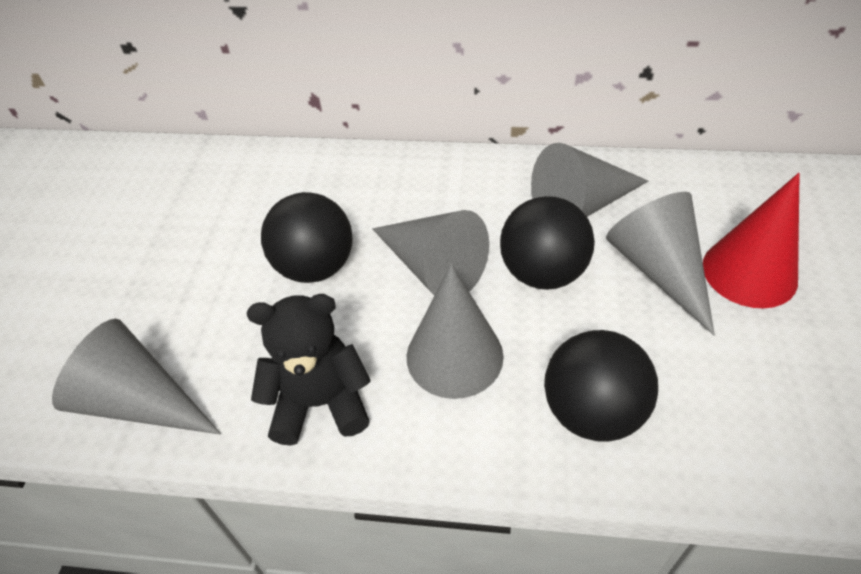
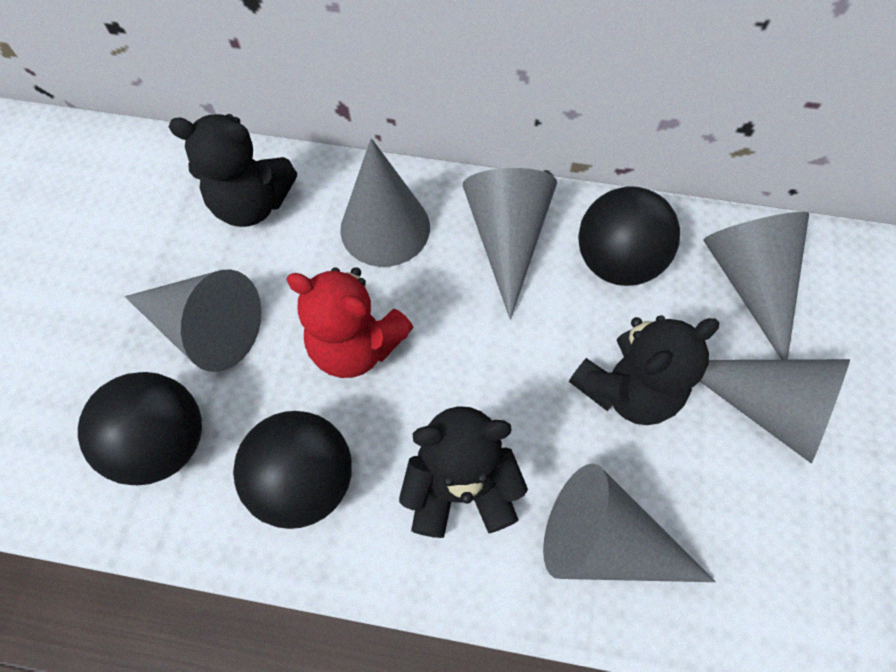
black teddy bear: 1 -> 3
grey cone: 5 -> 6
red cone: 1 -> 0
red teddy bear: 0 -> 1

